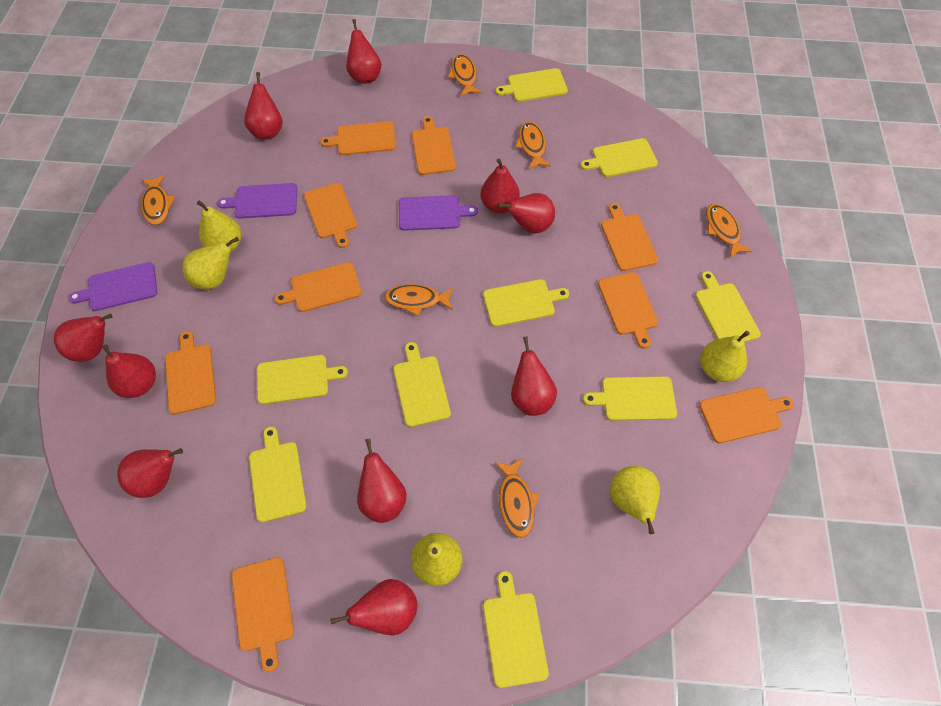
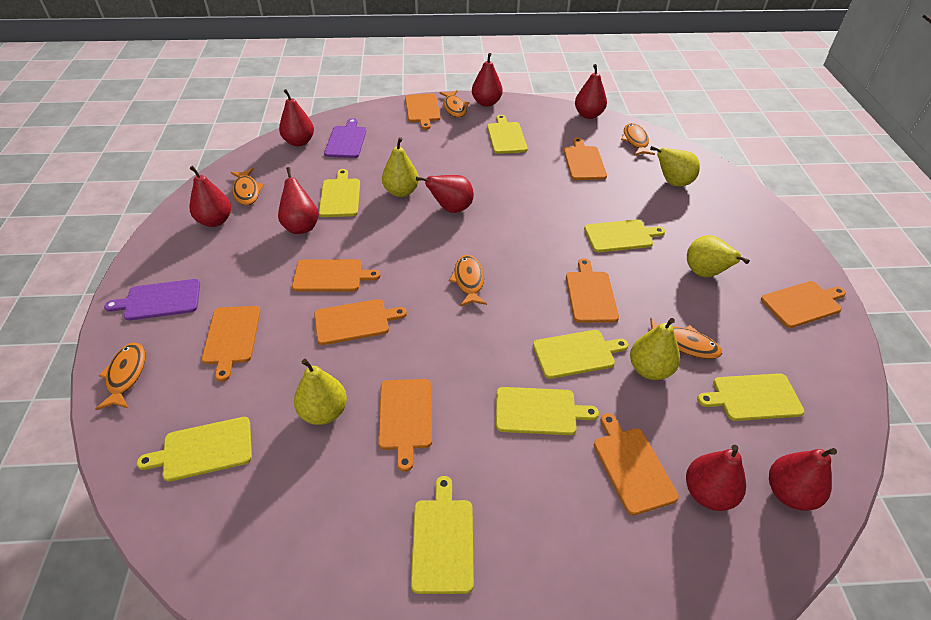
purple cutting board: 3 -> 2
red pear: 10 -> 8
yellow cutting board: 9 -> 8

